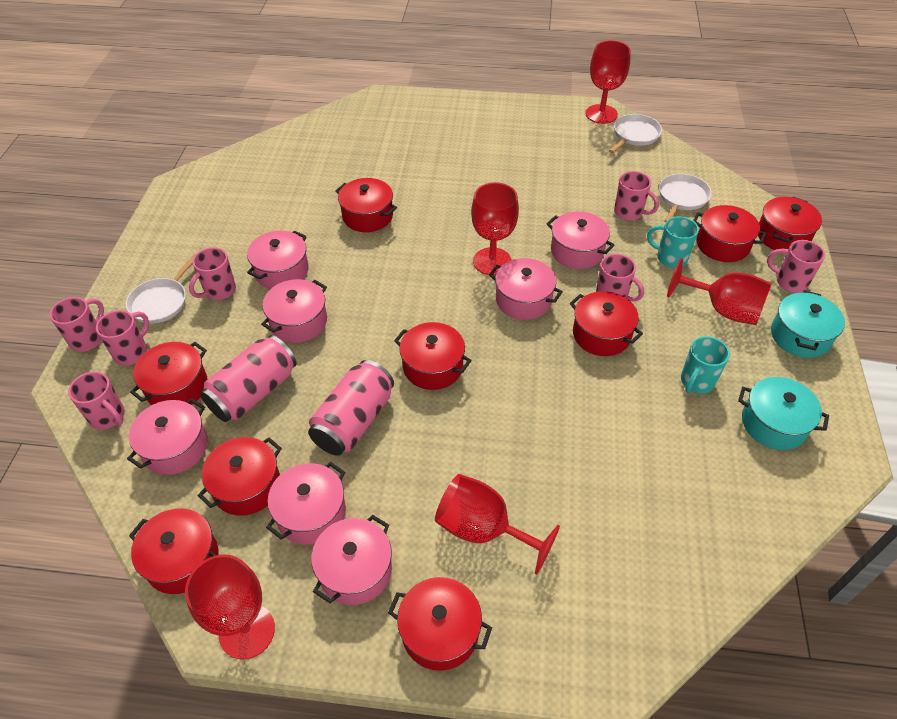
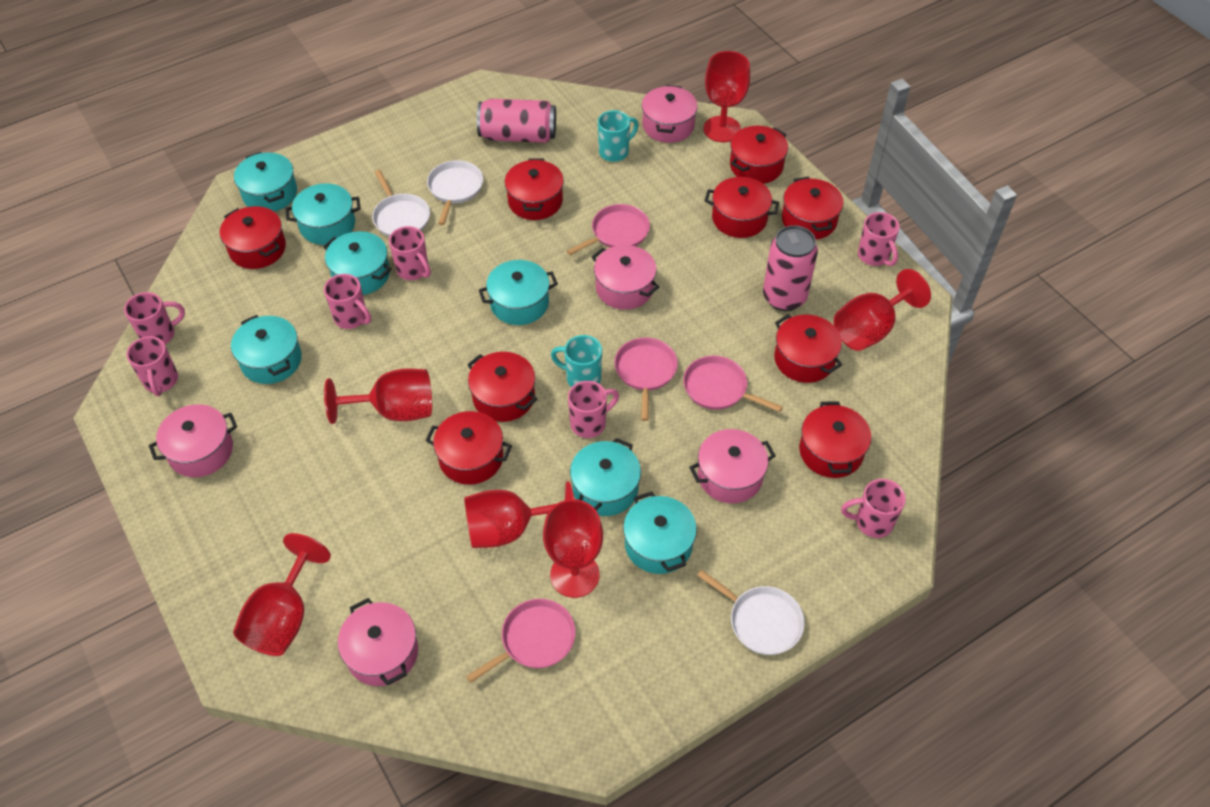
pink pan: 0 -> 4
pink pot: 7 -> 5
red goblet: 5 -> 6
turquoise pot: 2 -> 7

